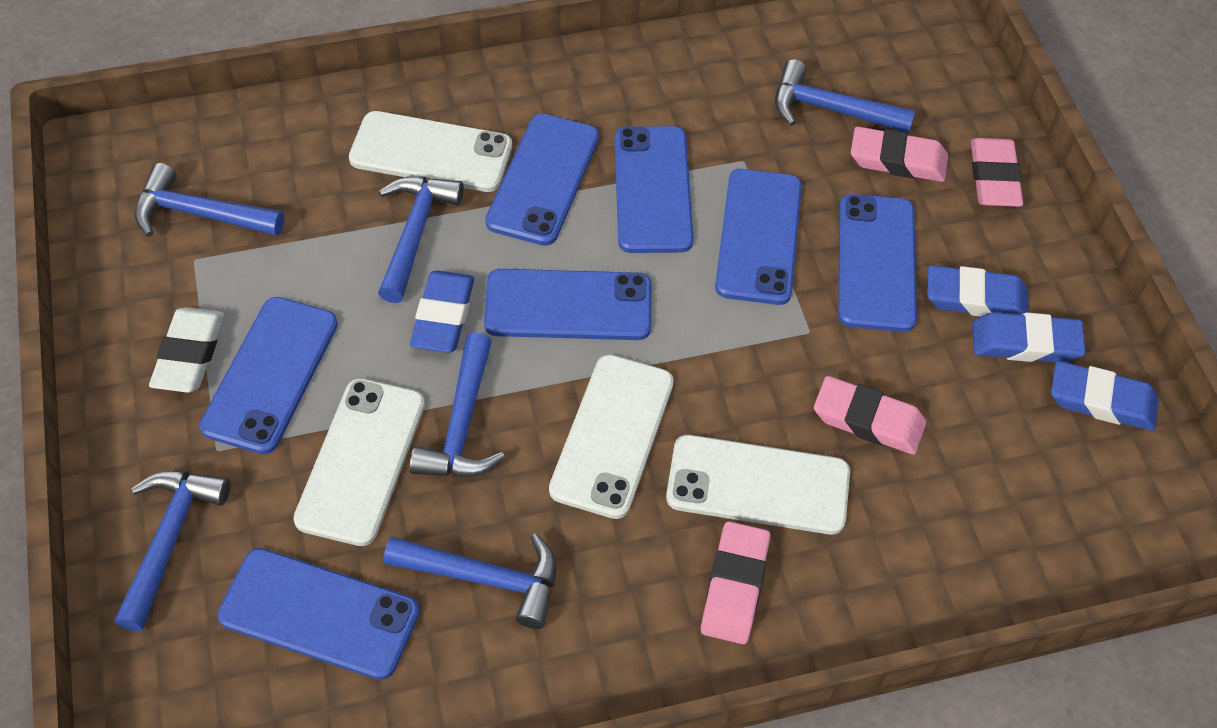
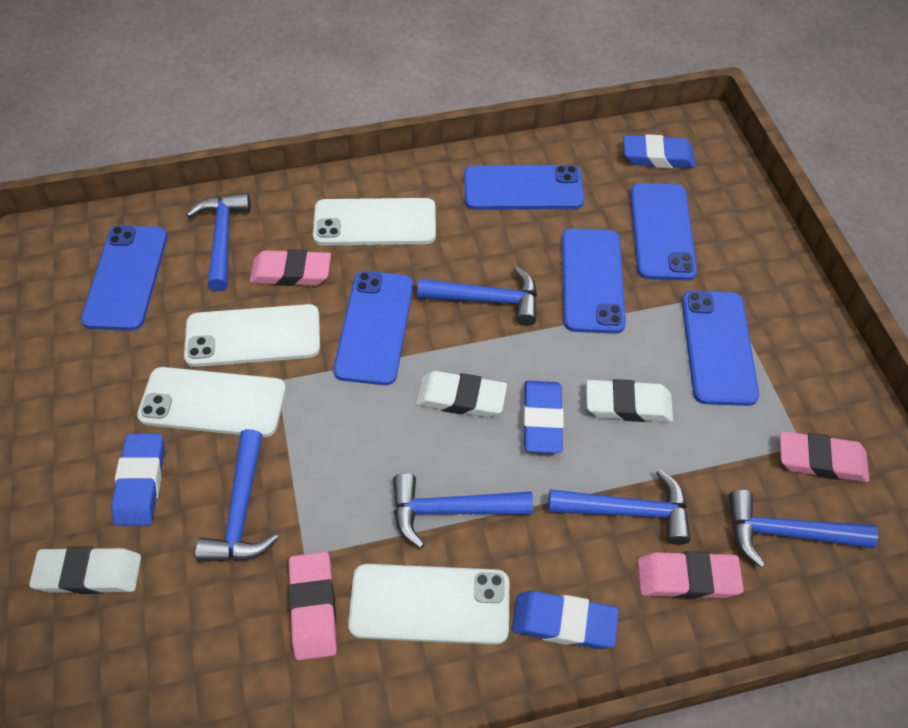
blue phone: 7 -> 6
white eraser: 1 -> 3

